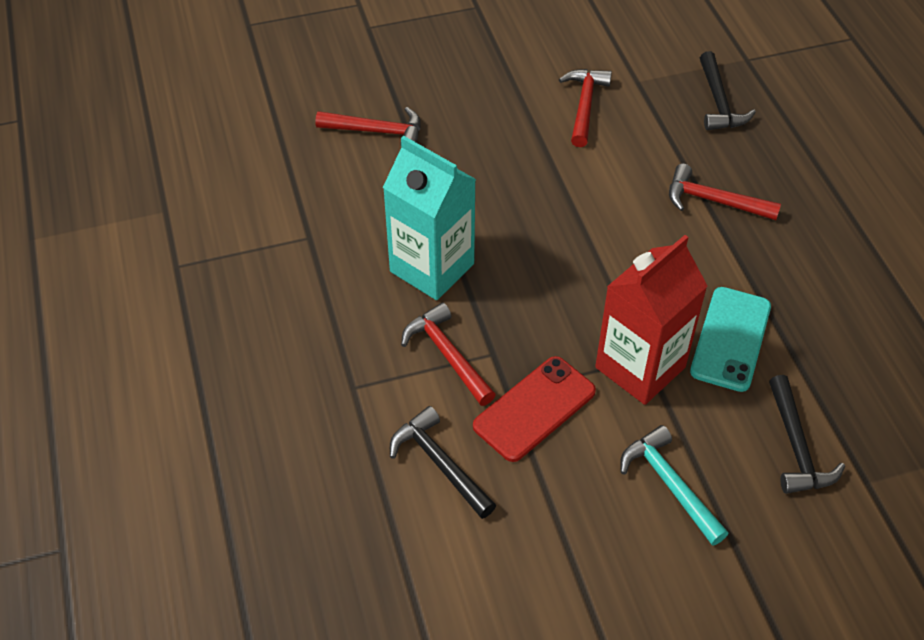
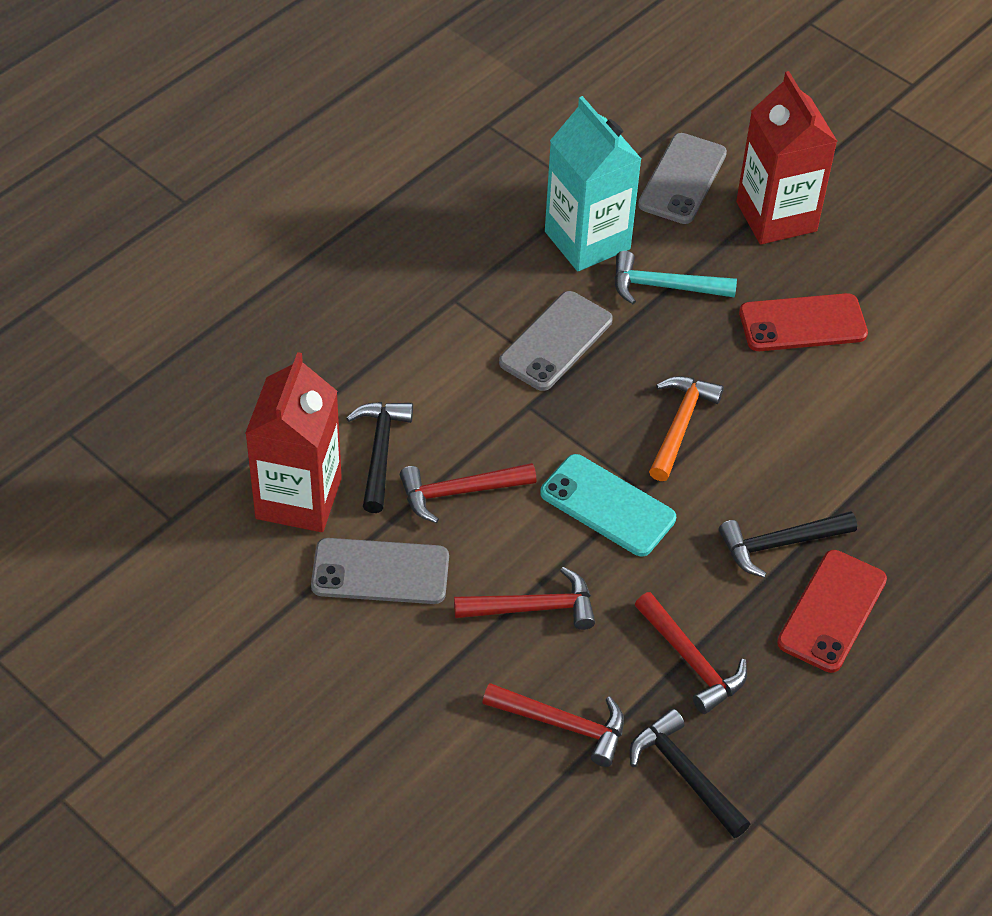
grey phone: 0 -> 3
orange hammer: 0 -> 1
red carton: 1 -> 2
red phone: 1 -> 2

